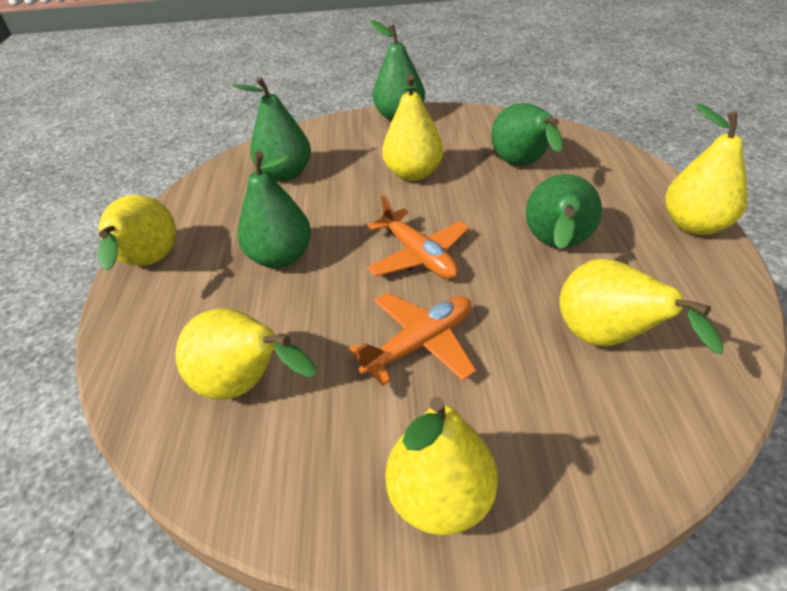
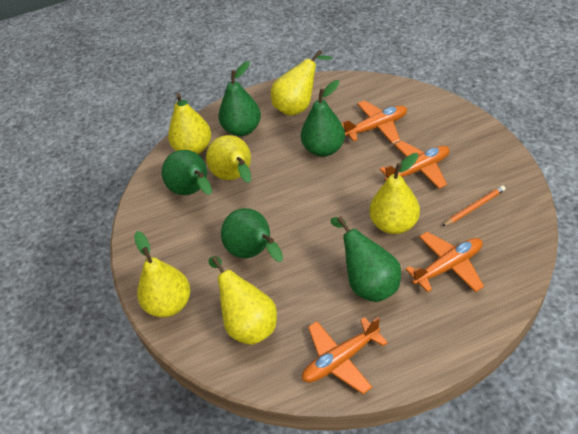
orange pencil: 0 -> 1
orange plane: 2 -> 4

